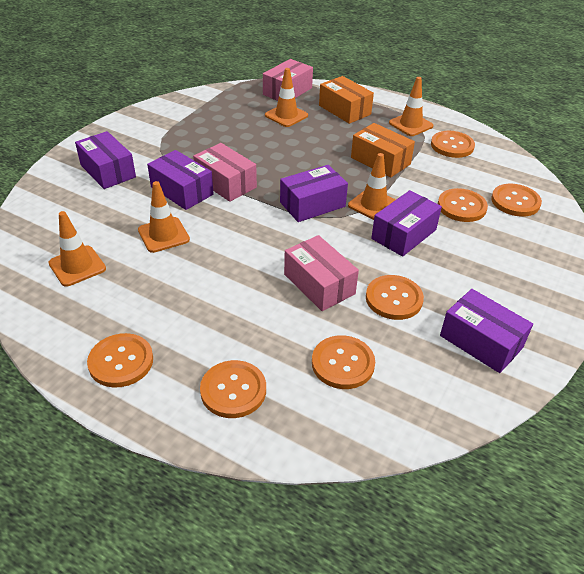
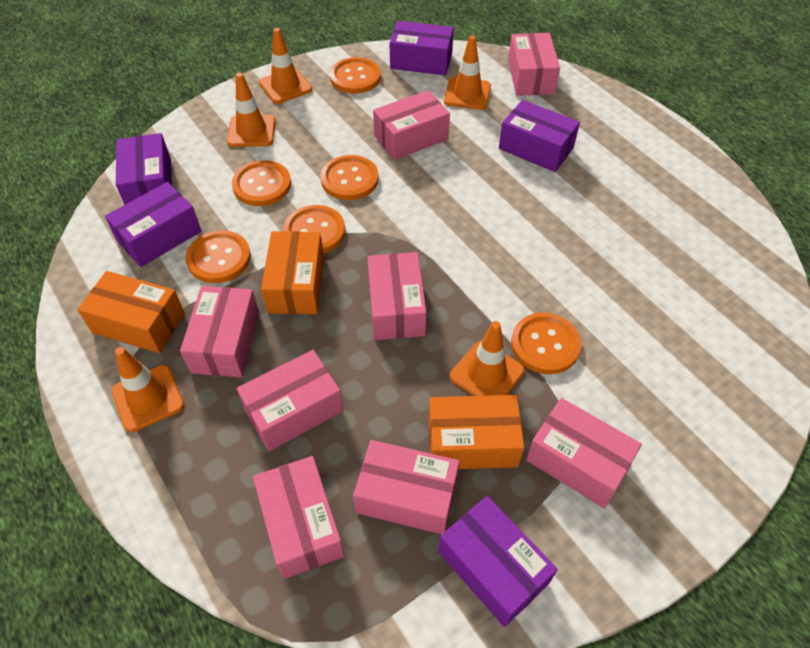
orange box: 2 -> 3
orange button: 7 -> 6
pink box: 3 -> 8

